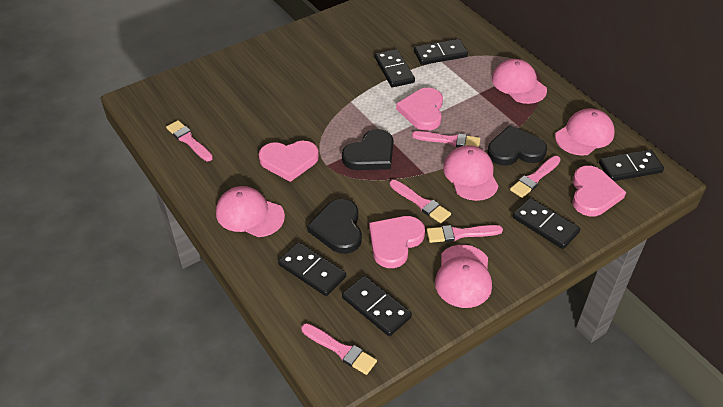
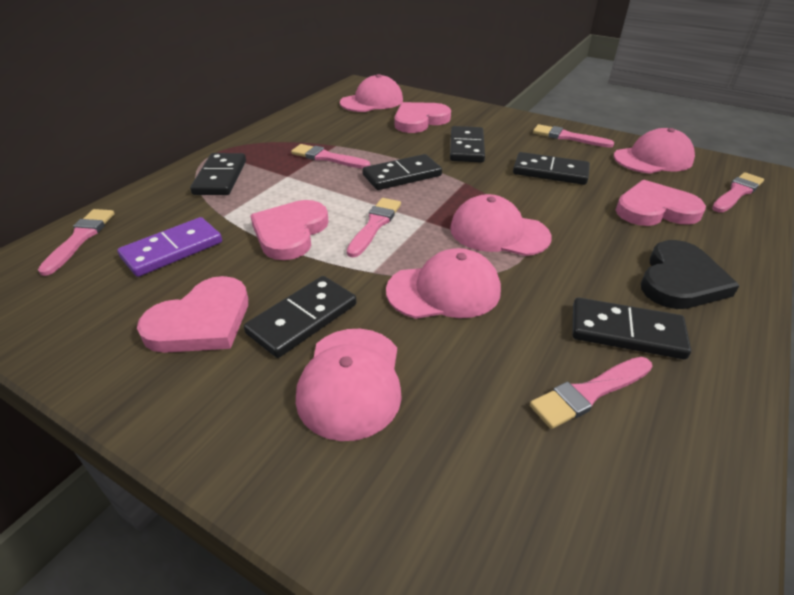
black heart: 3 -> 1
purple domino: 0 -> 1

